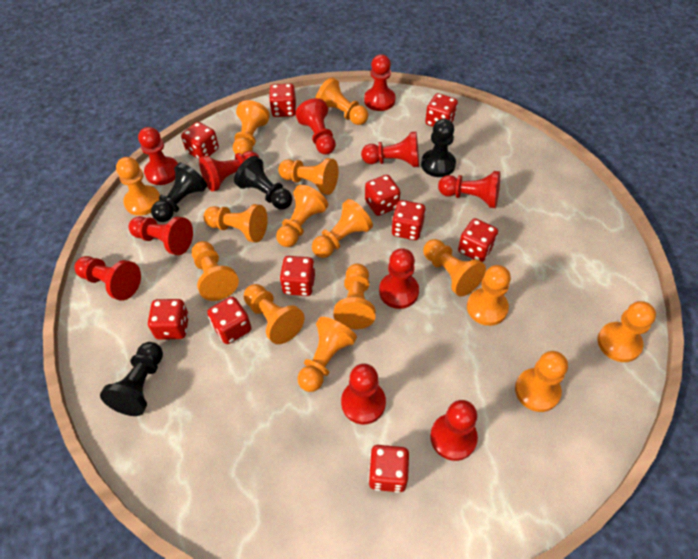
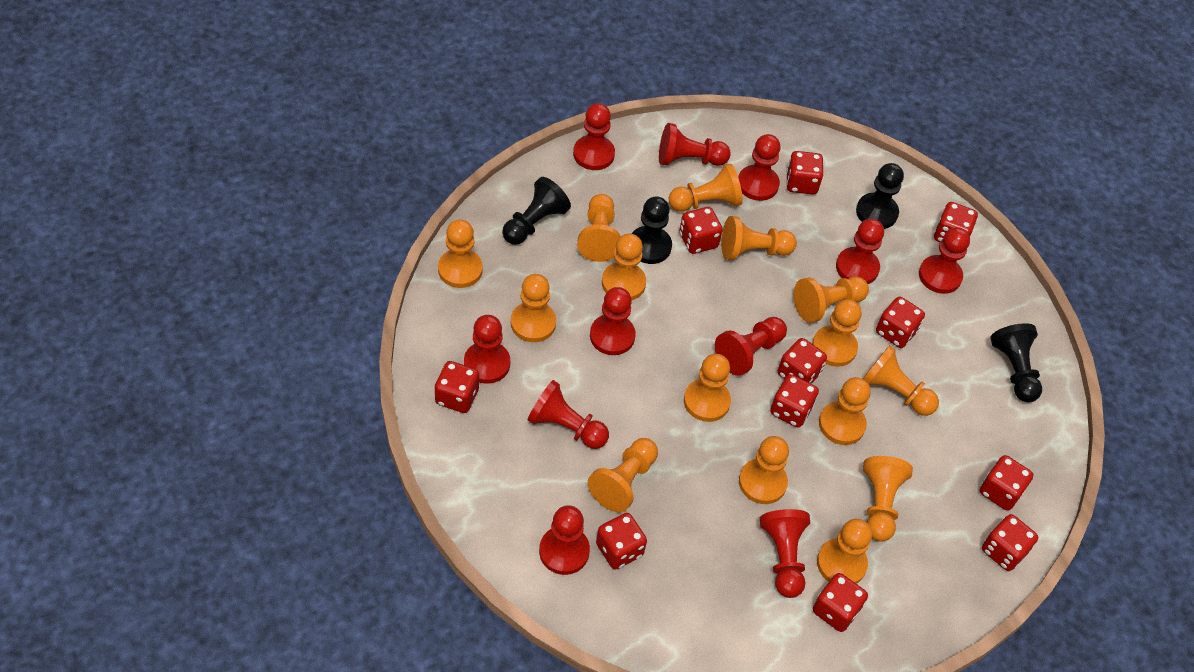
red dice: 10 -> 11

